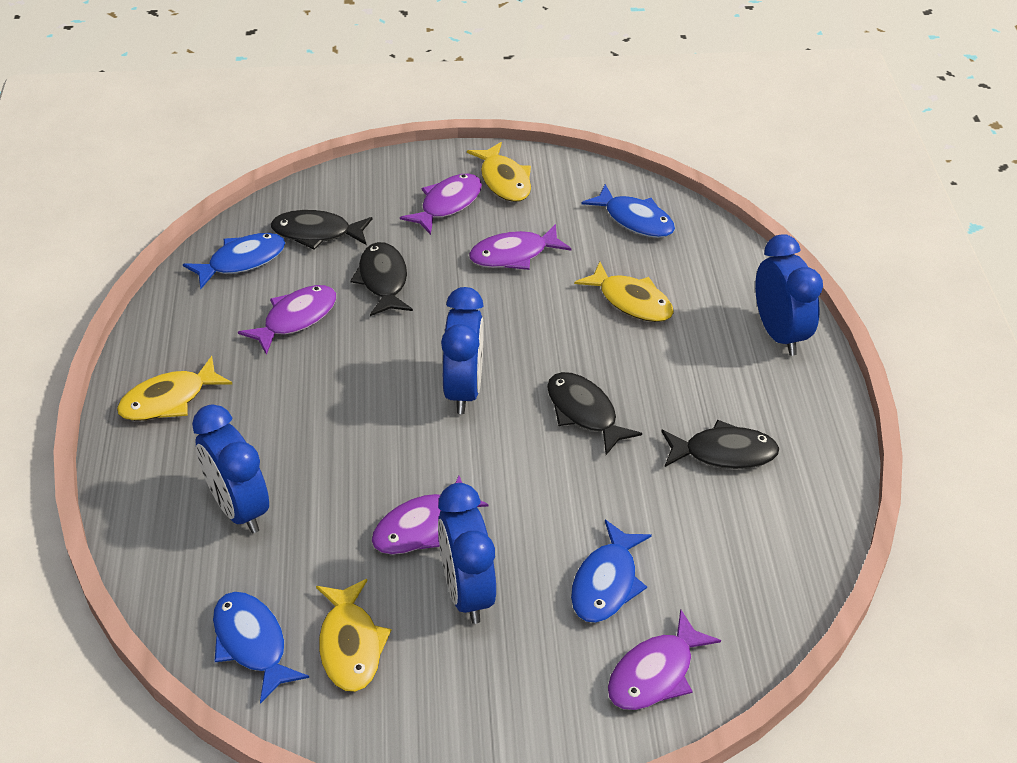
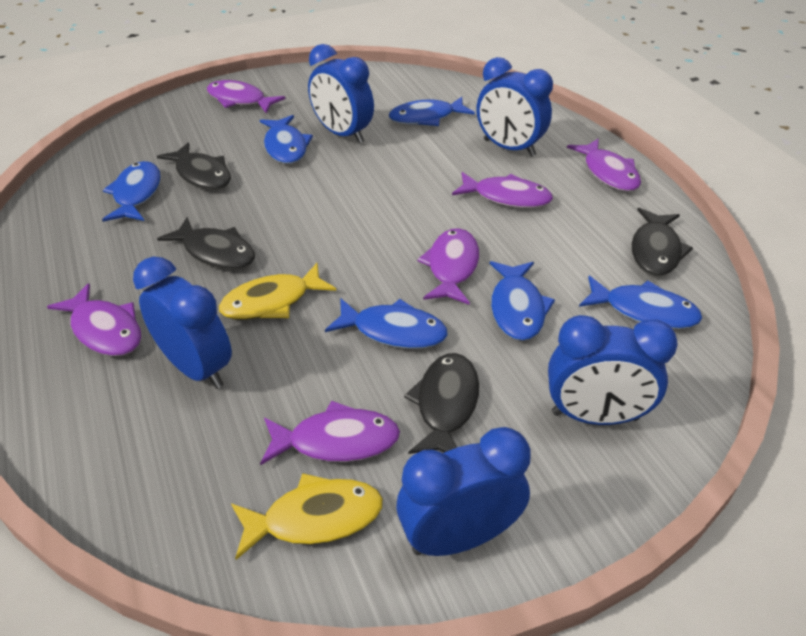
blue clock: 4 -> 5
blue fish: 4 -> 6
purple fish: 5 -> 6
yellow fish: 4 -> 2

